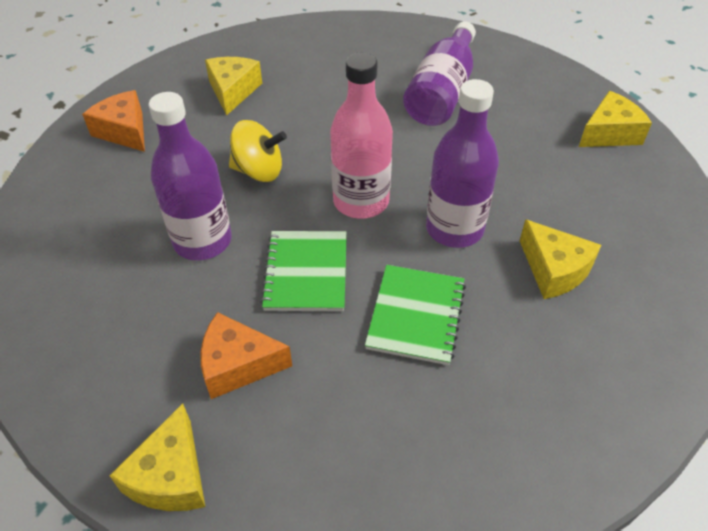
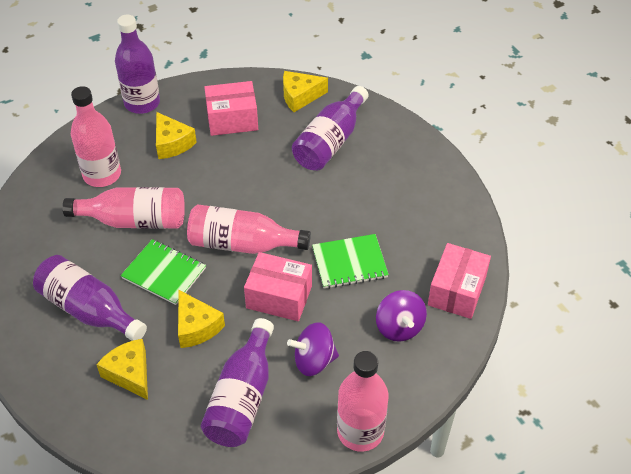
orange cheese: 2 -> 0
pink bottle: 1 -> 4
pink box: 0 -> 3
purple bottle: 3 -> 4
purple spinning top: 0 -> 2
yellow spinning top: 1 -> 0

